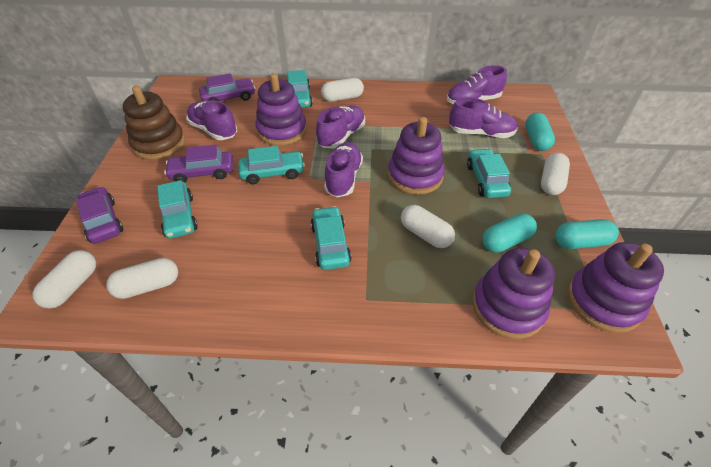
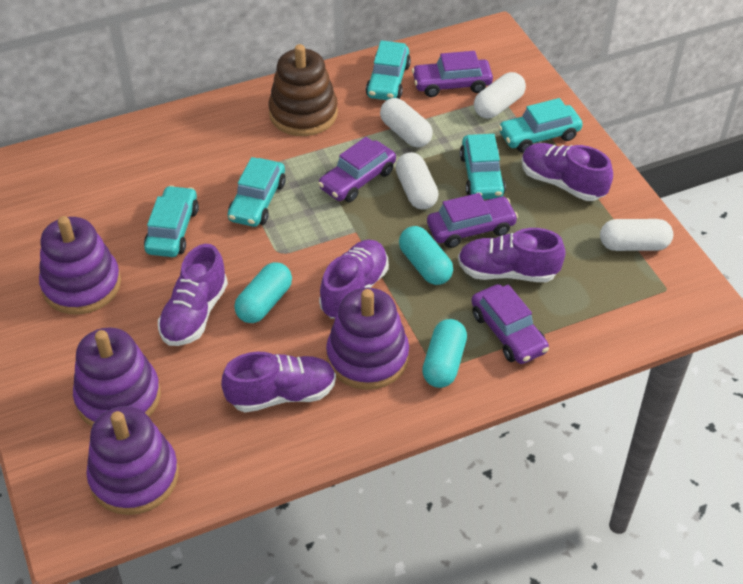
purple car: 3 -> 4
white capsule: 5 -> 4

